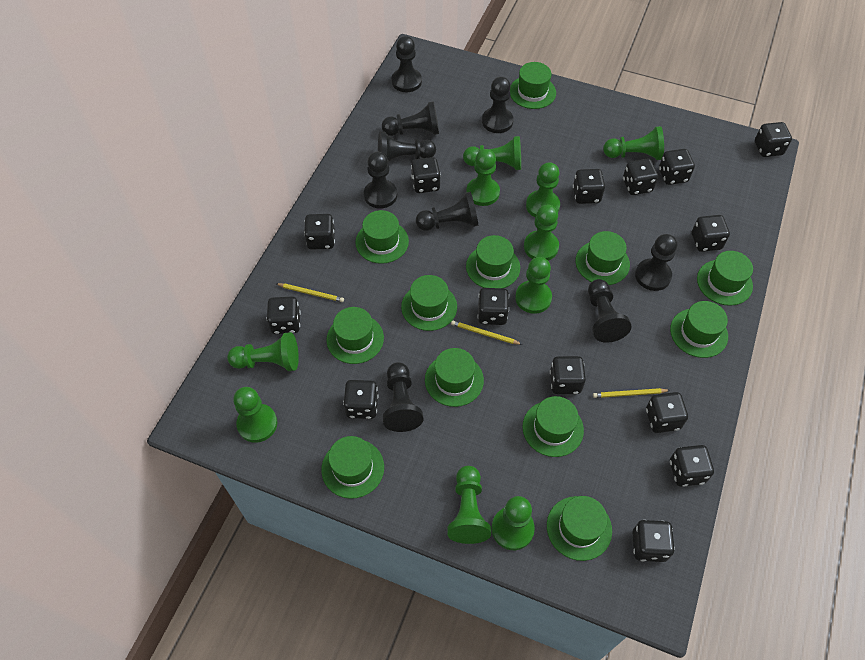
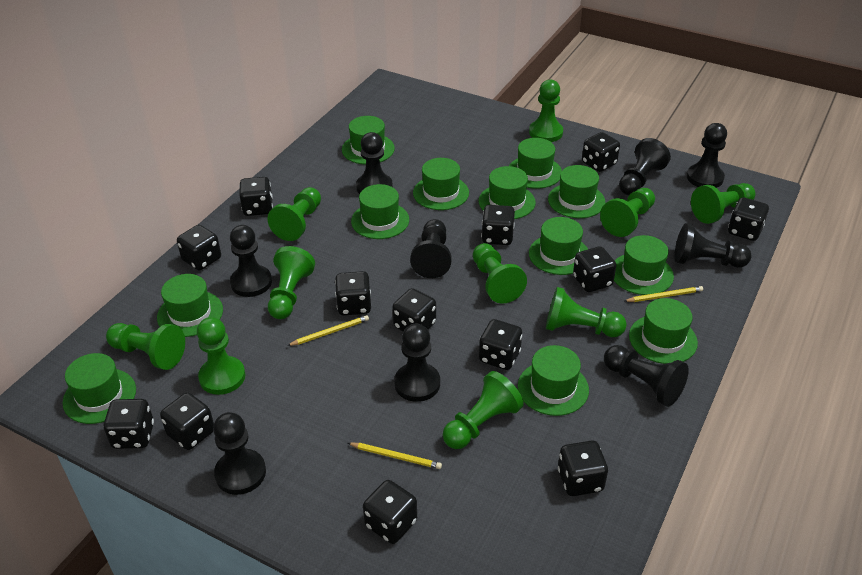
black dice: 14 -> 13

